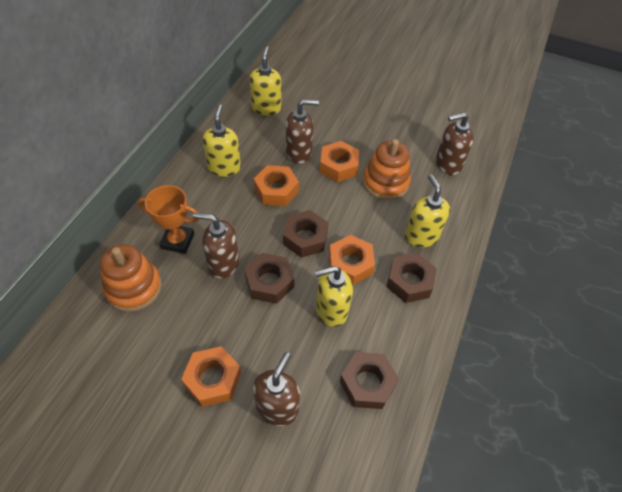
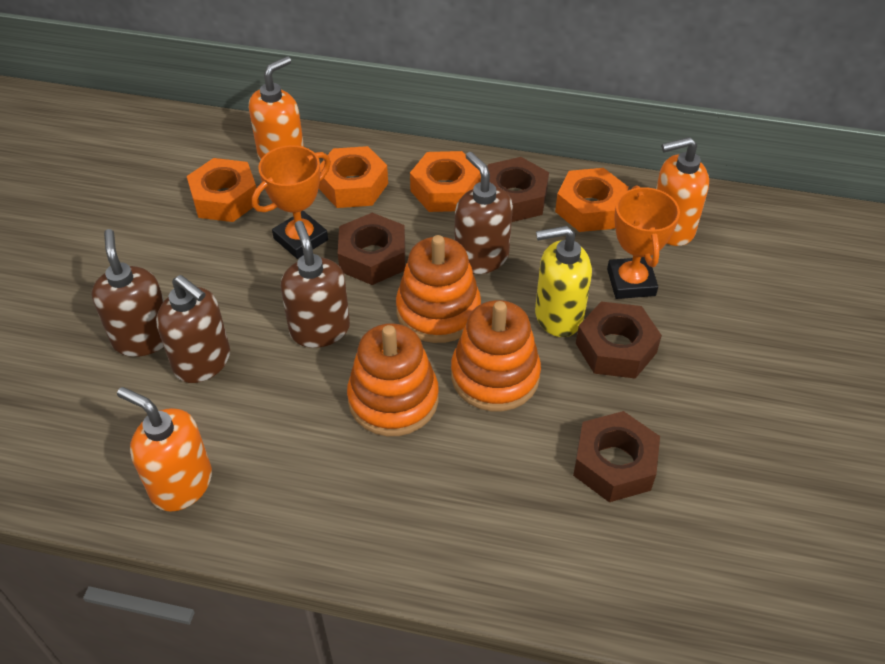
orange soap dispenser: 0 -> 3
orange stacking toy: 2 -> 3
orange trophy: 1 -> 2
yellow soap dispenser: 4 -> 1

